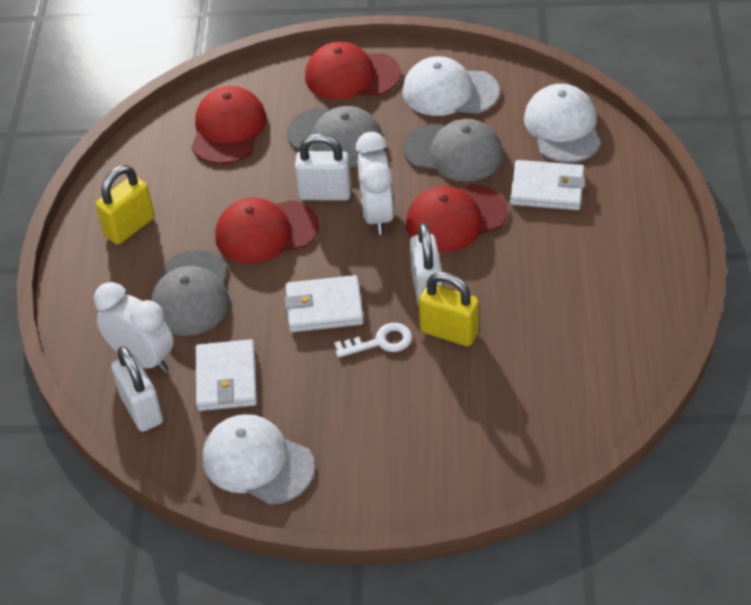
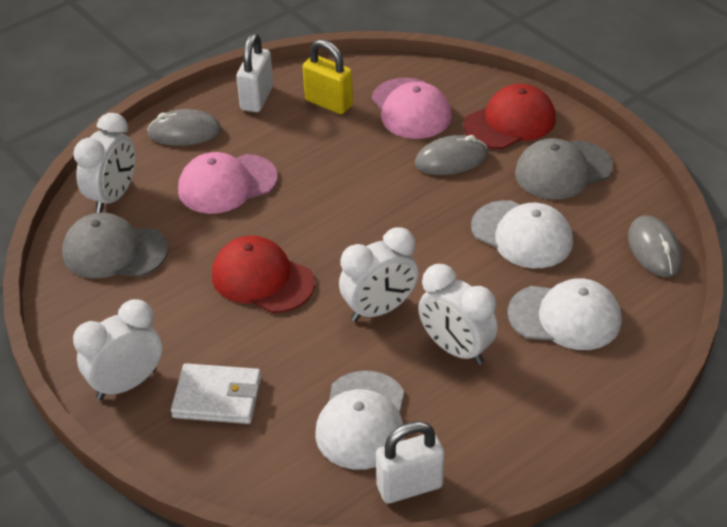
grey cap: 3 -> 2
grey mouse: 0 -> 3
pink cap: 0 -> 2
red cap: 4 -> 2
white clock: 2 -> 4
white key: 1 -> 0
white padlock: 3 -> 2
white wallet: 3 -> 1
yellow padlock: 2 -> 1

